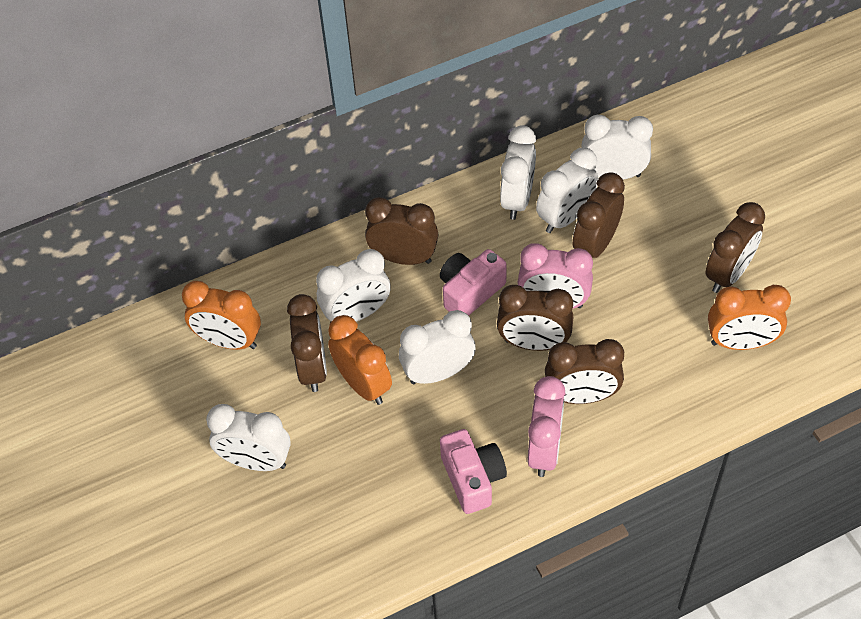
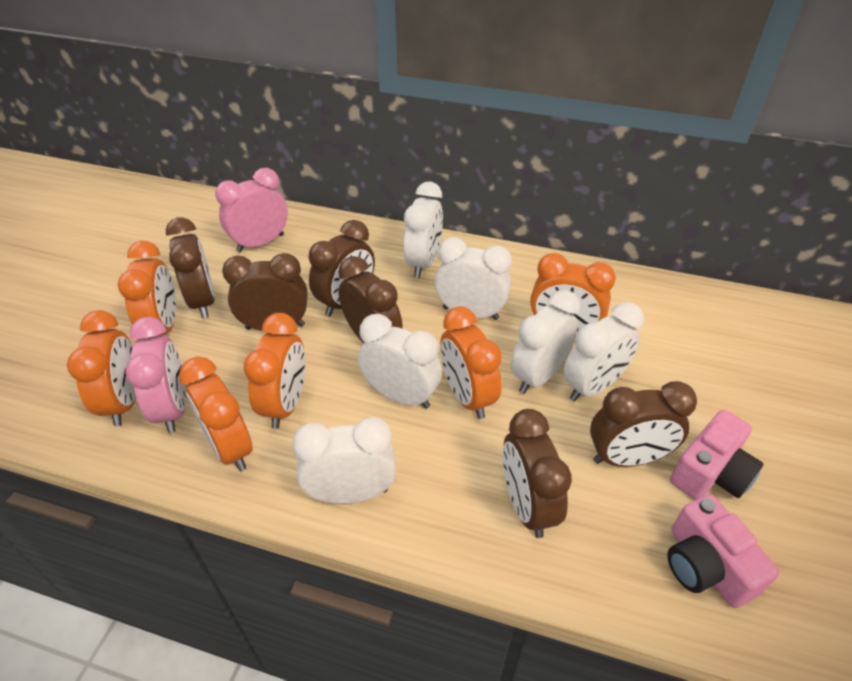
orange clock: 3 -> 6

